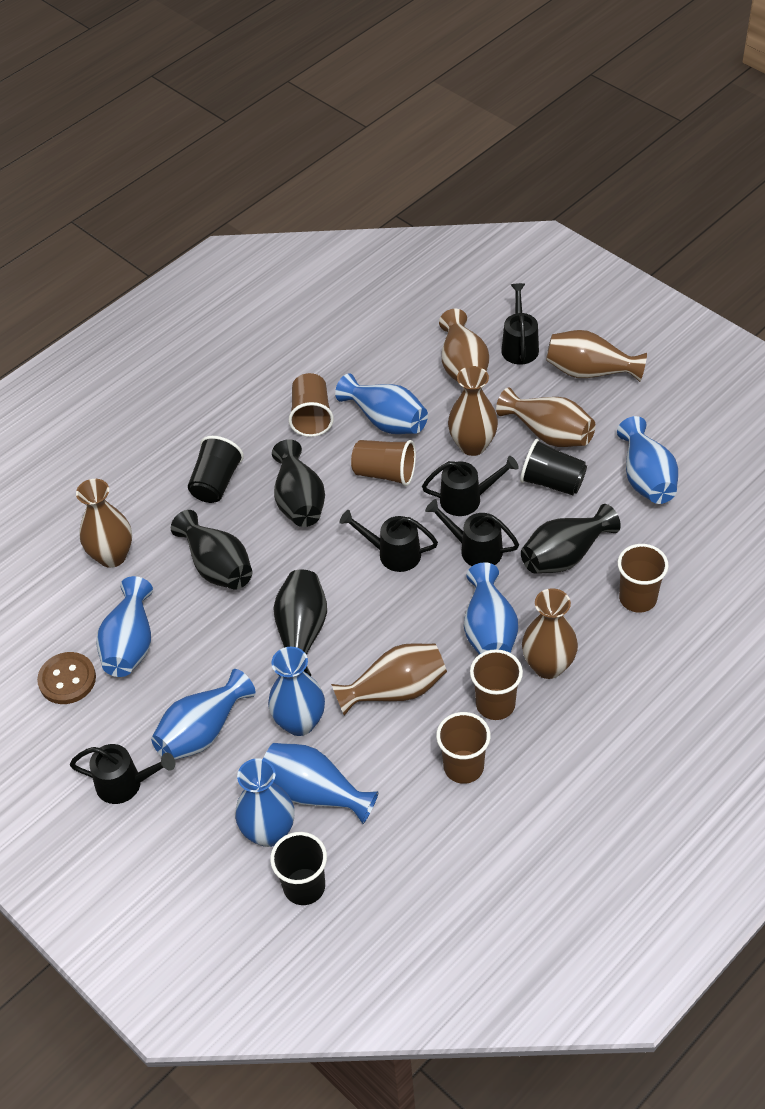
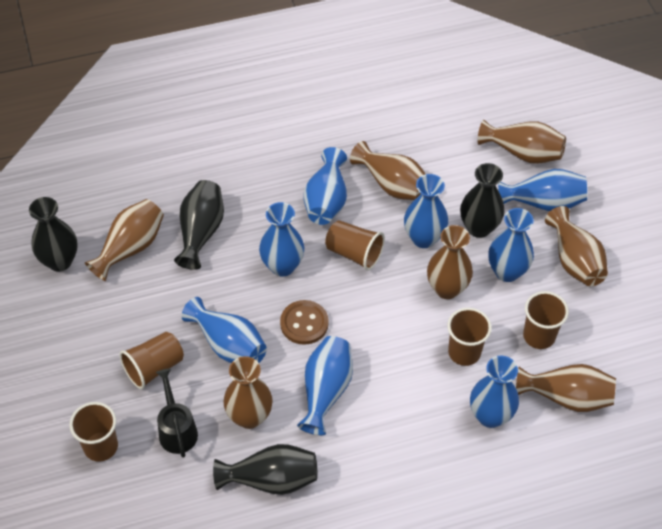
black cup: 3 -> 0
black watering can: 5 -> 1

